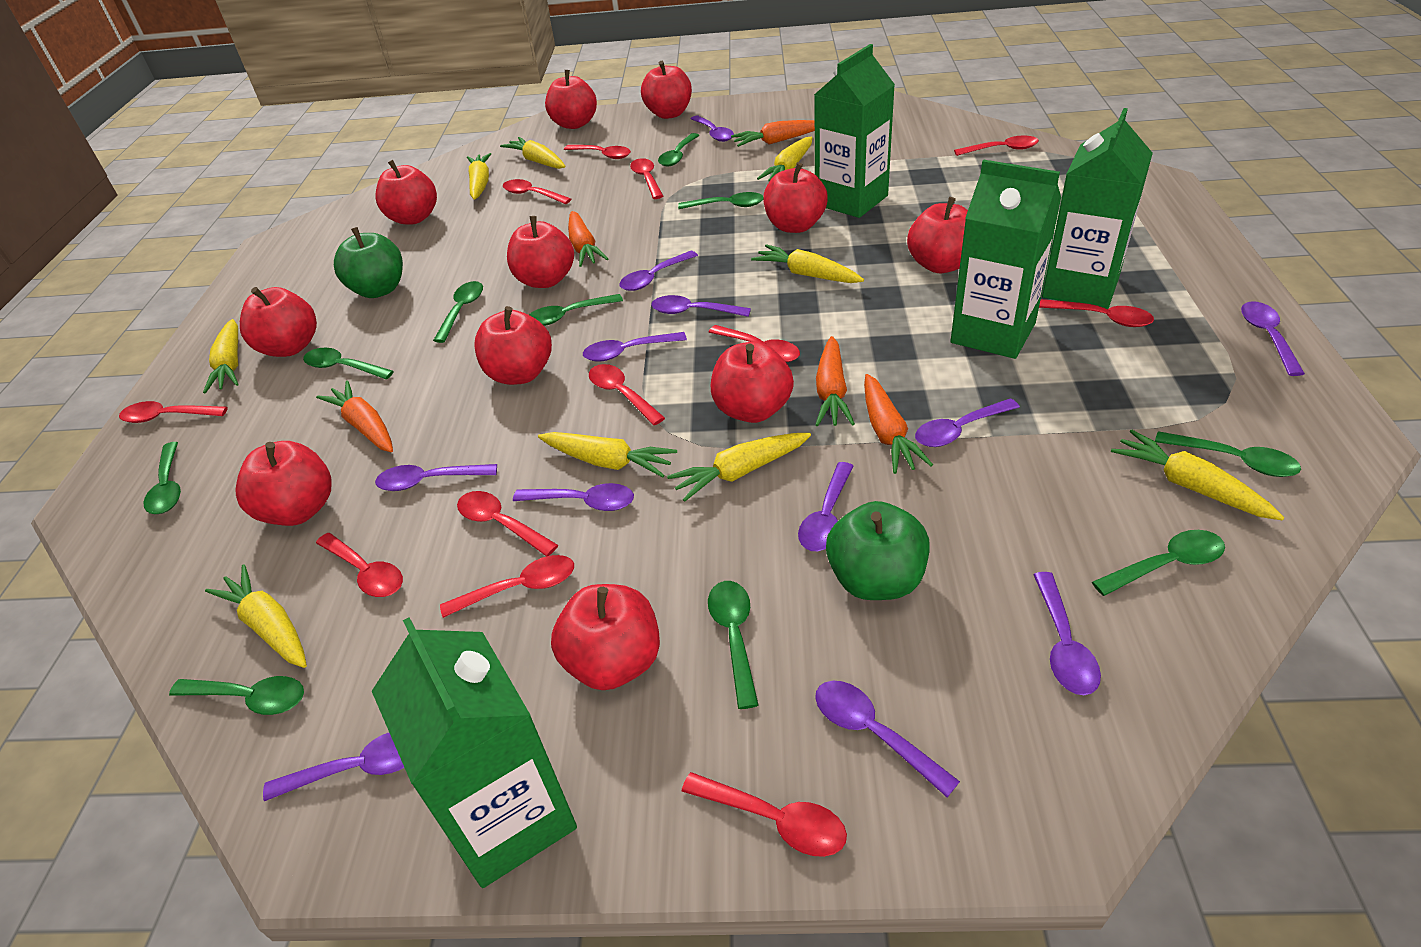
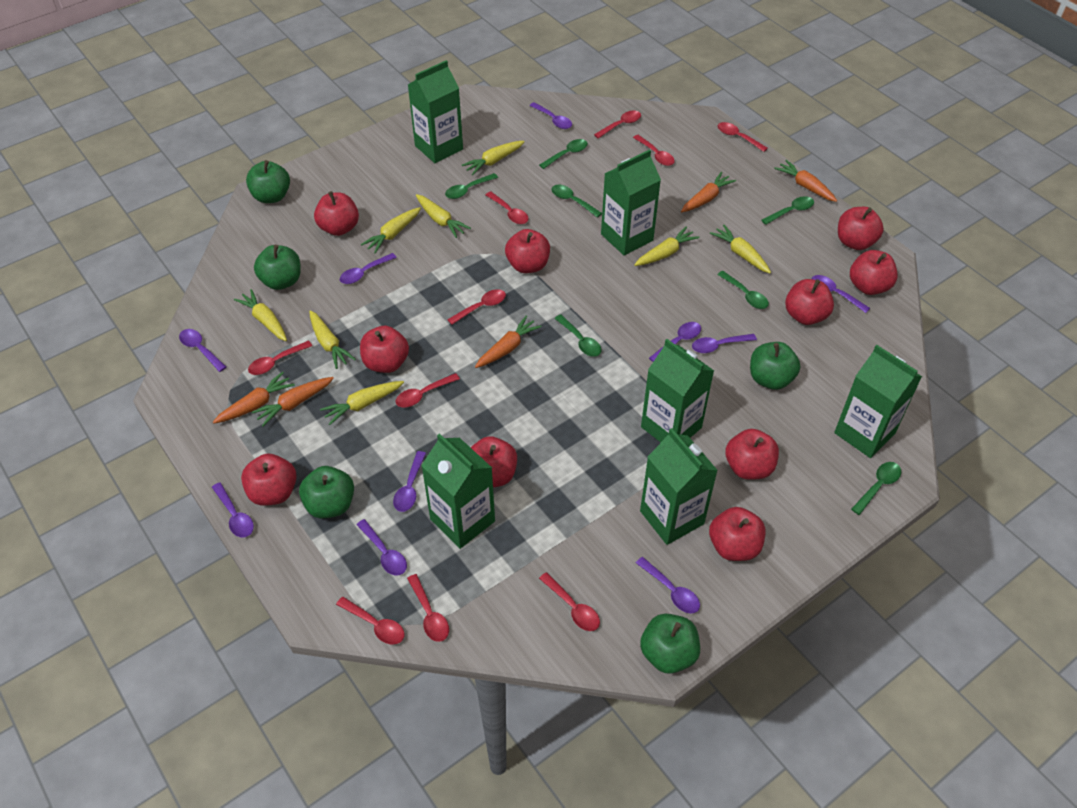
green apple: 2 -> 5
green carton: 4 -> 6
green spoon: 10 -> 7
purple spoon: 12 -> 10
red apple: 11 -> 10
red spoon: 12 -> 10
yellow carrot: 9 -> 8

